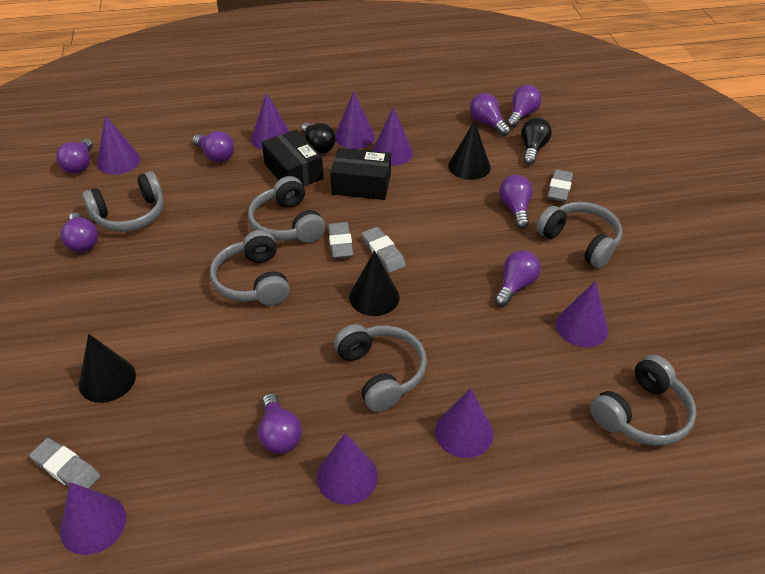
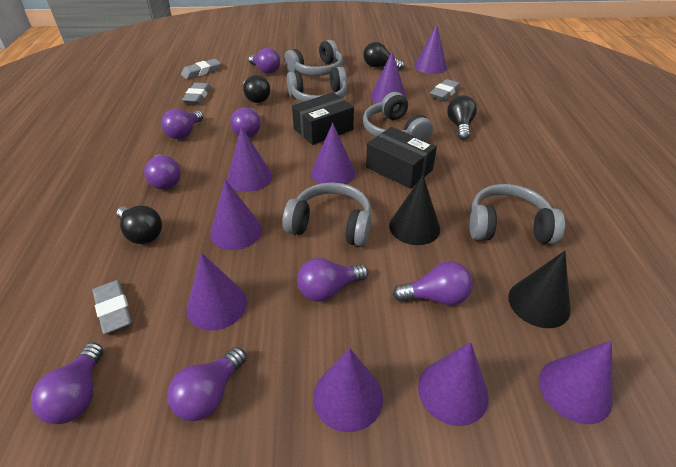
black cone: 3 -> 2
black light bulb: 2 -> 4
grey headphones: 6 -> 5
purple cone: 8 -> 9

